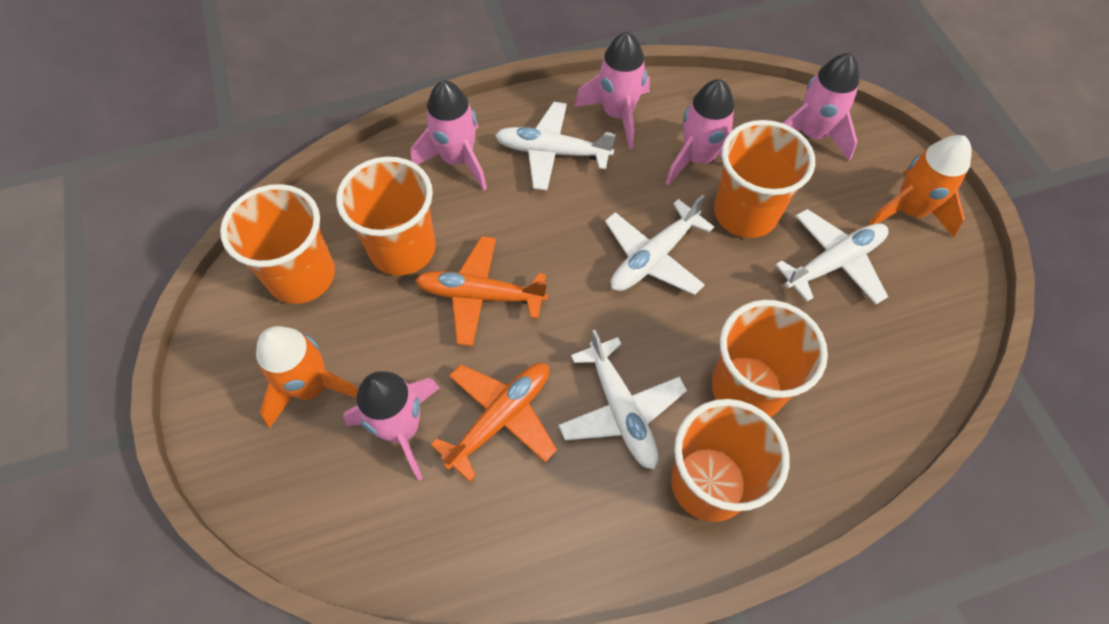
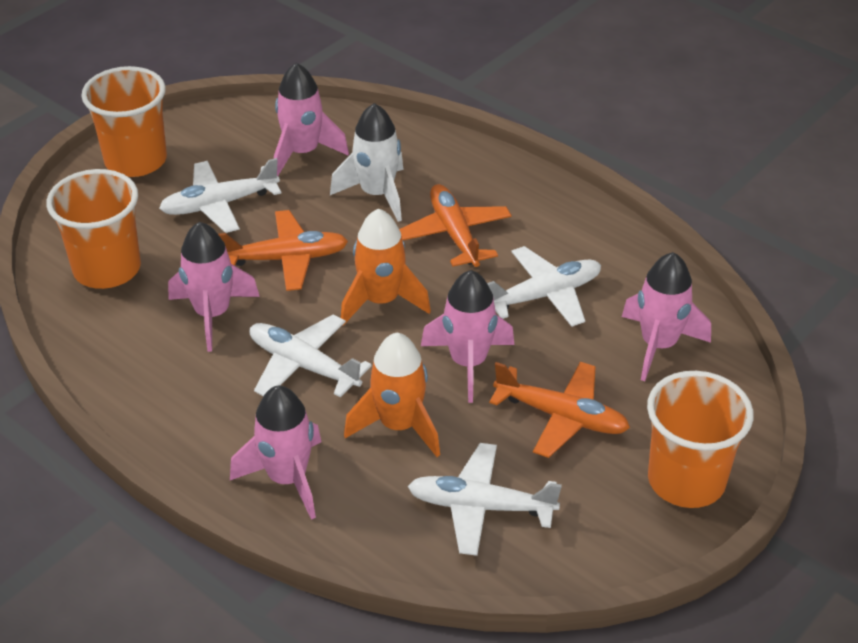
orange cup: 5 -> 3
orange plane: 2 -> 3
white rocket: 0 -> 1

